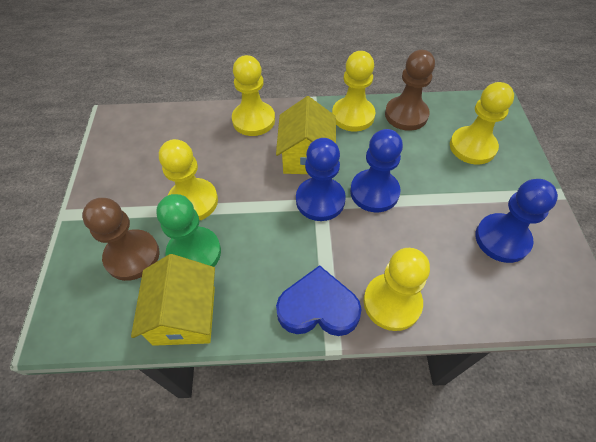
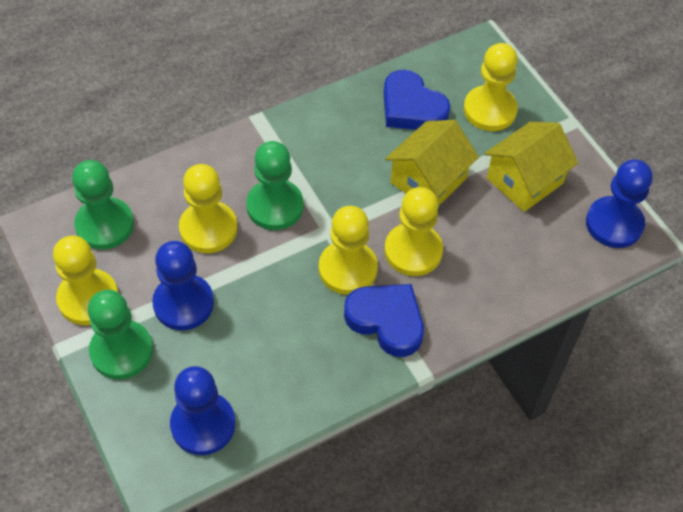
blue heart: 1 -> 2
brown pawn: 2 -> 0
green pawn: 1 -> 3

